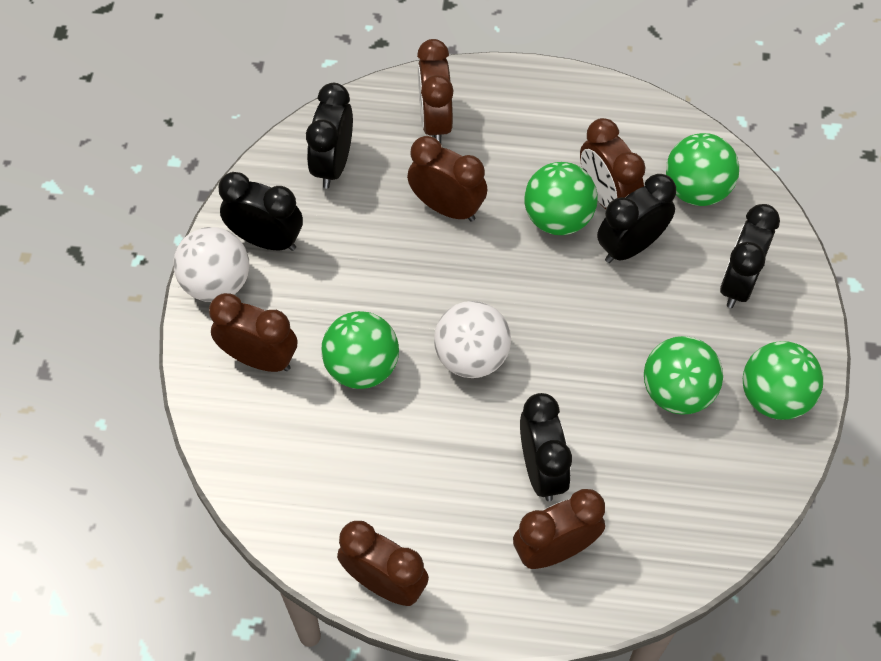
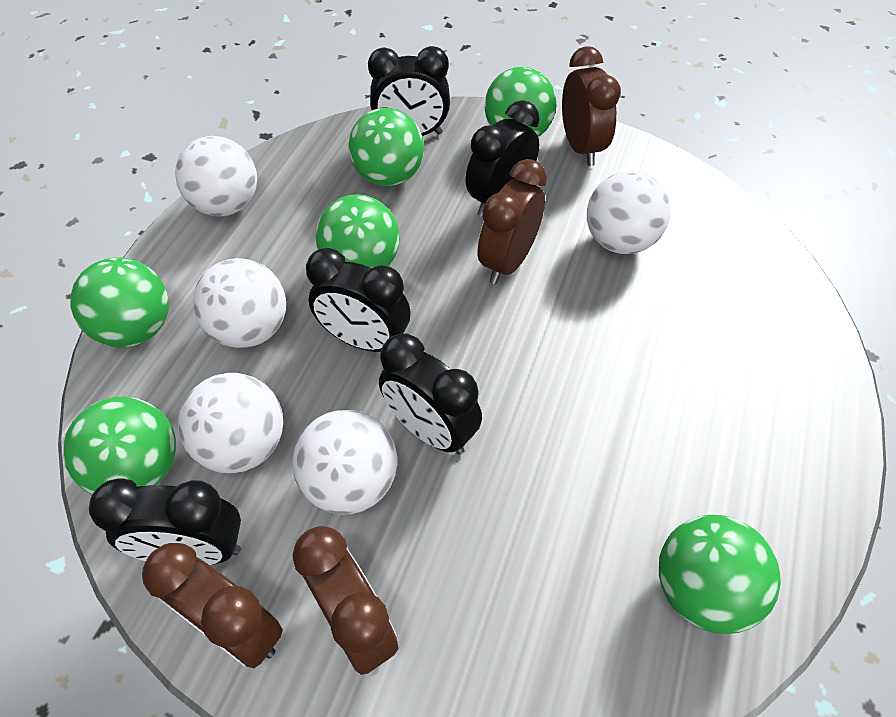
brown clock: 6 -> 4
green ball: 5 -> 6
white ball: 2 -> 5

